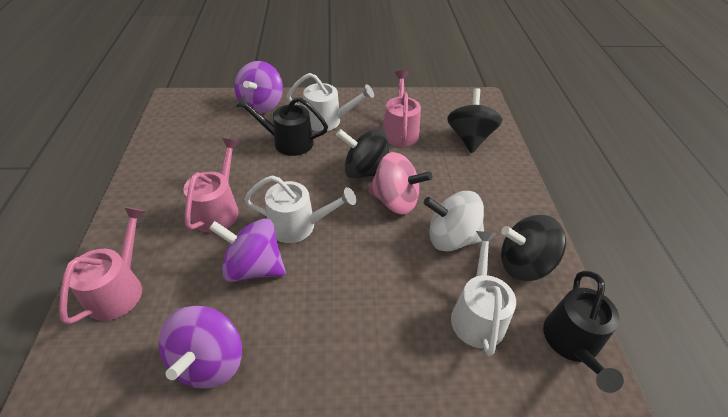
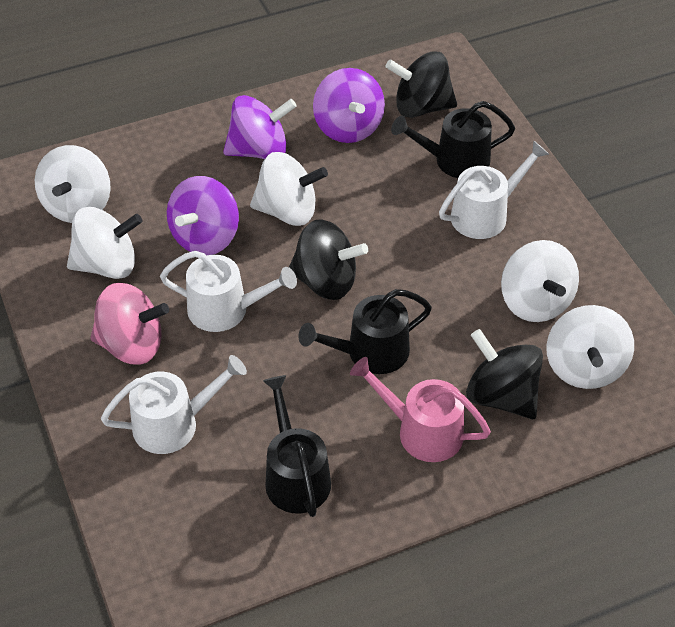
black watering can: 2 -> 3
pink watering can: 3 -> 1
white spinning top: 1 -> 5

